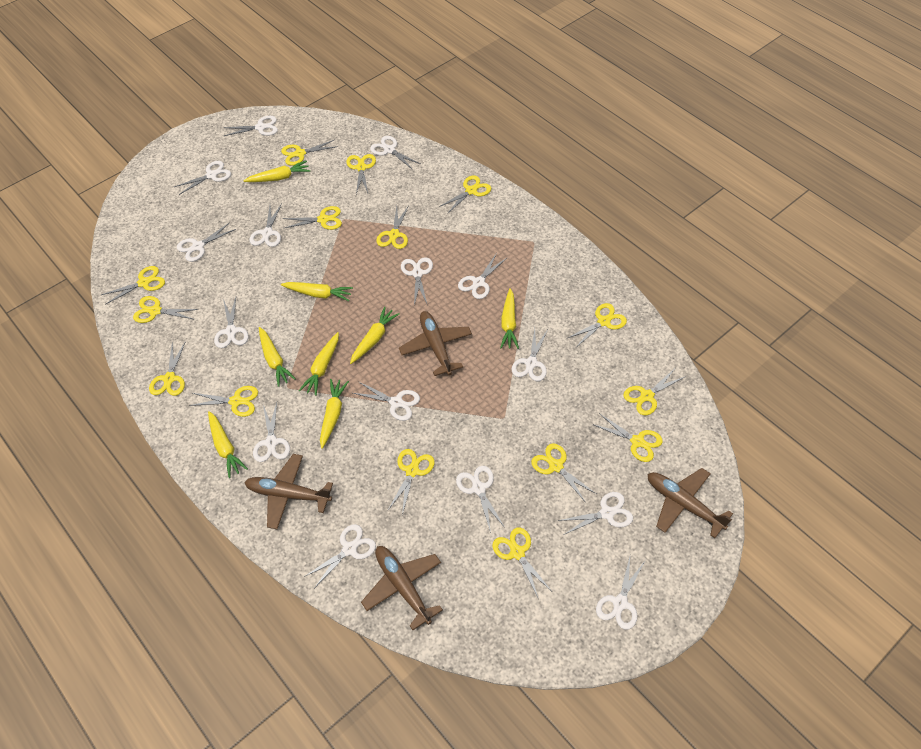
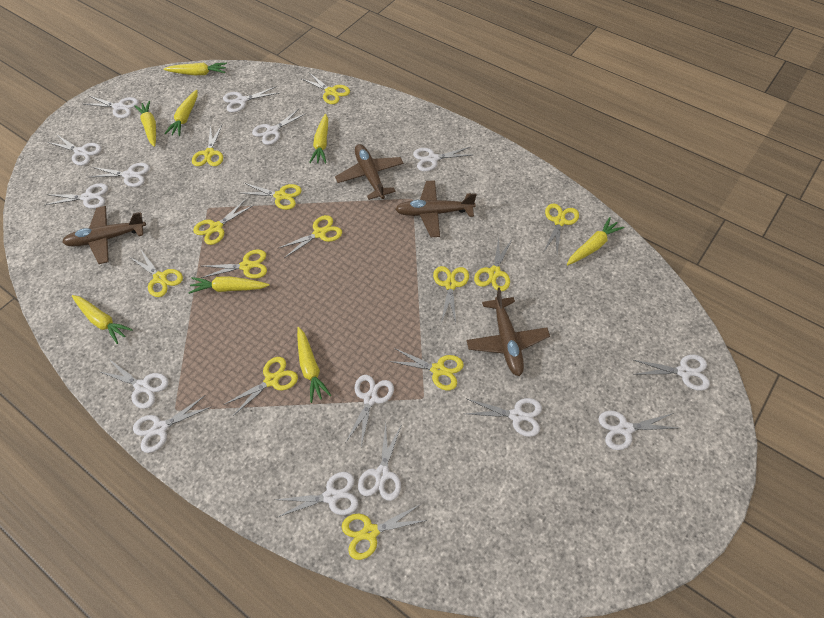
yellow scissors: 15 -> 13

